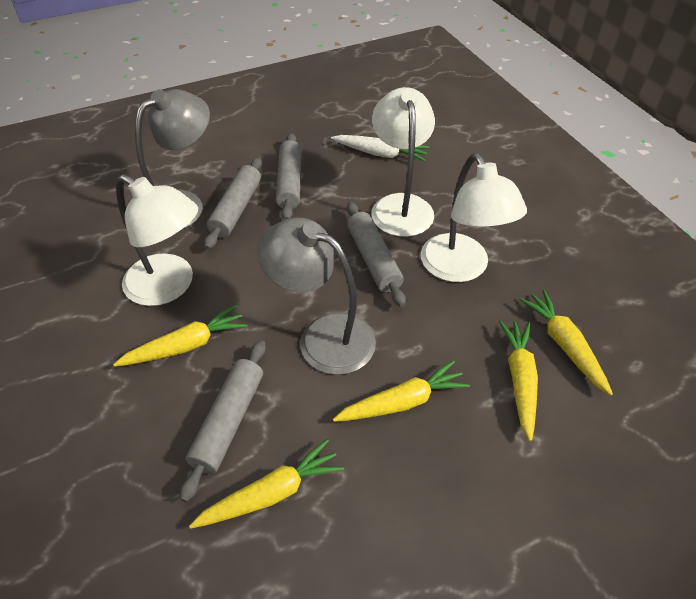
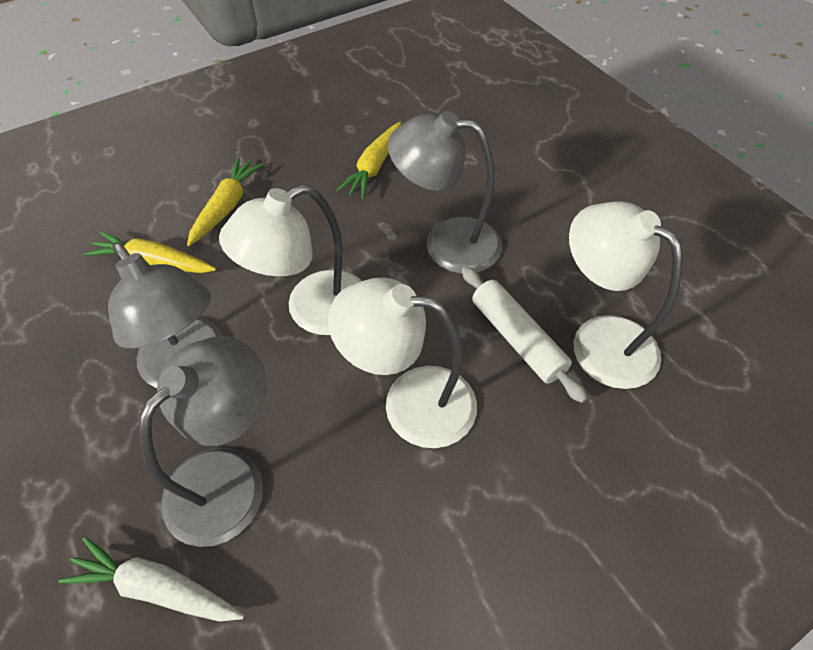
grey lamp: 2 -> 3
grey rolling pin: 4 -> 0
white rolling pin: 0 -> 1
yellow carrot: 5 -> 3

